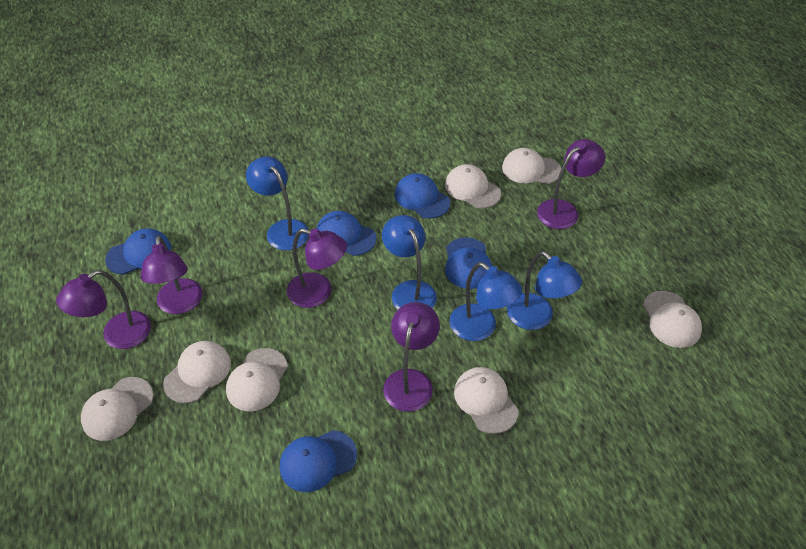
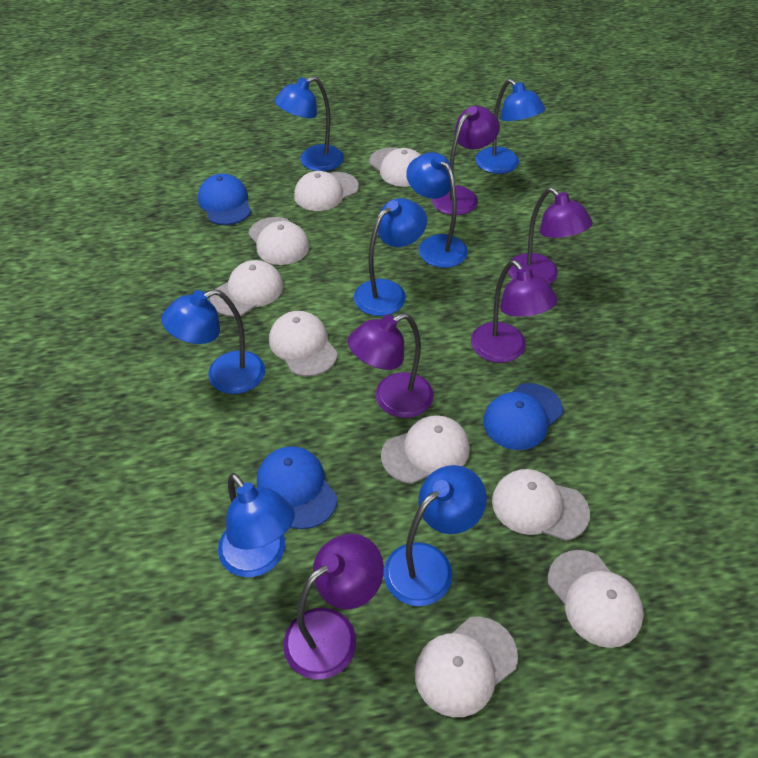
blue cap: 5 -> 3
blue lamp: 4 -> 7
white cap: 7 -> 9

